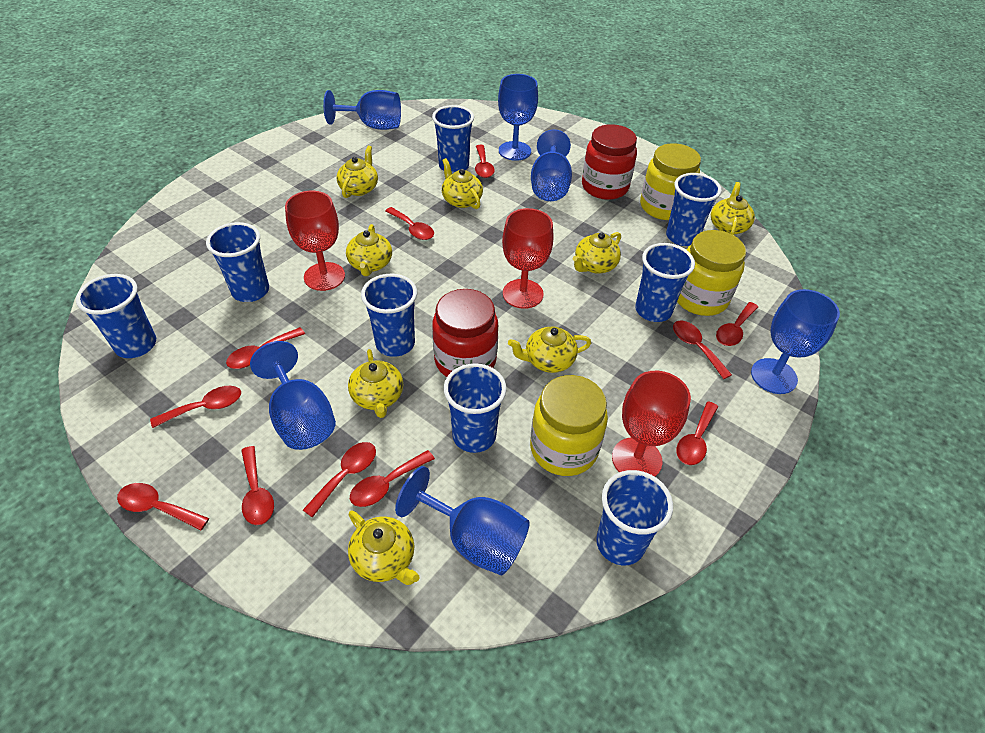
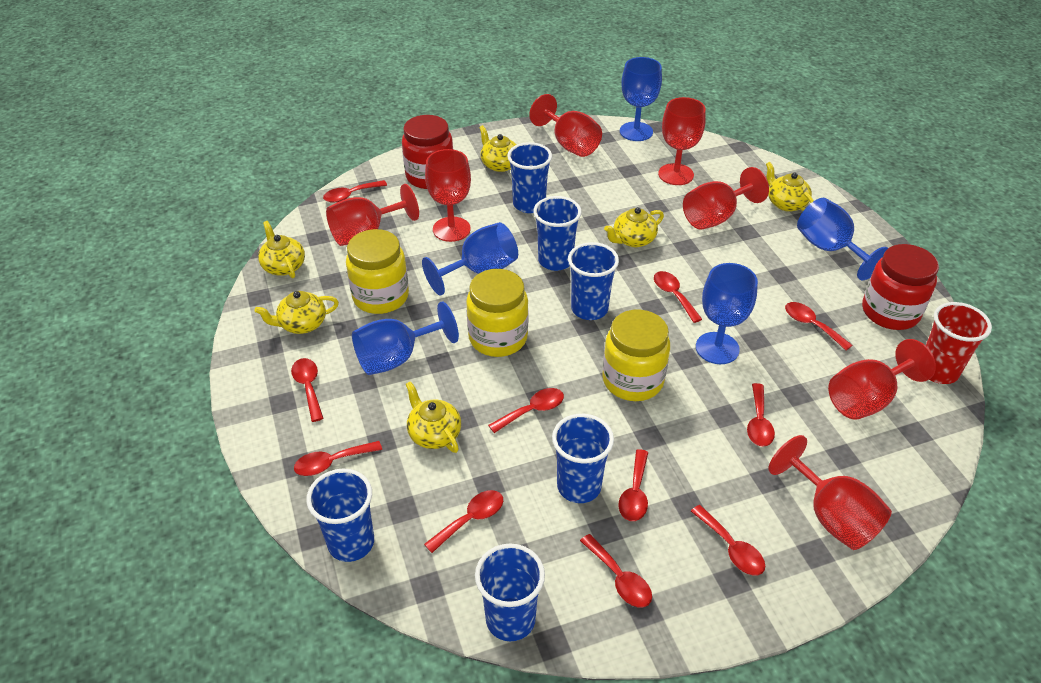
blue cup: 8 -> 6
blue goblet: 6 -> 5
red cup: 0 -> 1
red goblet: 3 -> 7
yellow teapot: 8 -> 6

